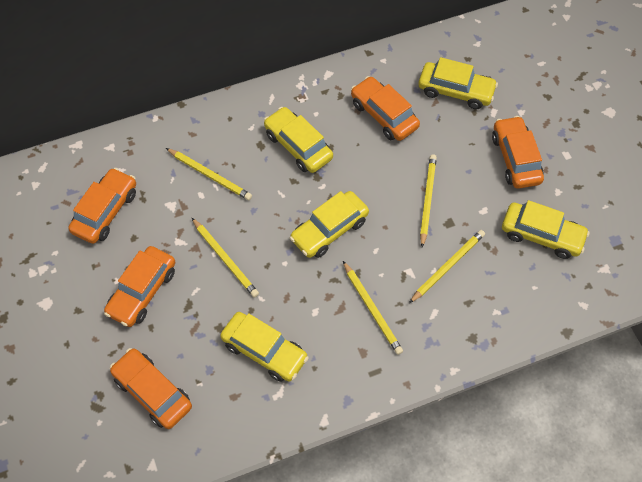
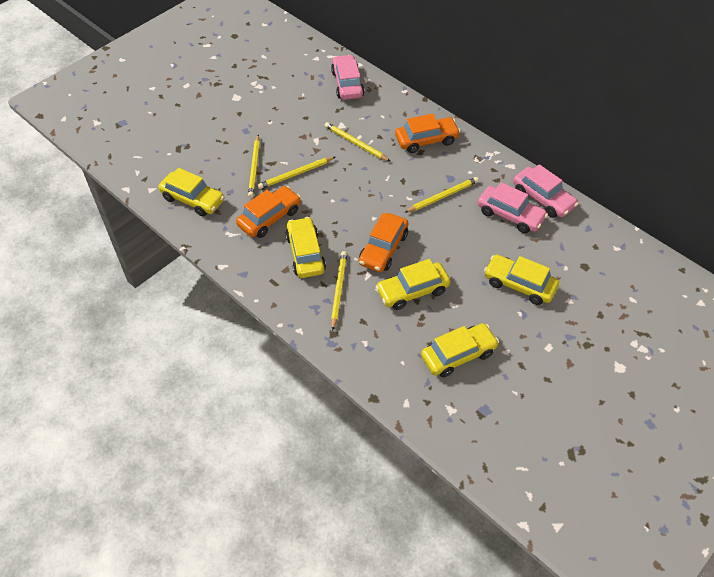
orange car: 5 -> 3
pink car: 0 -> 3

